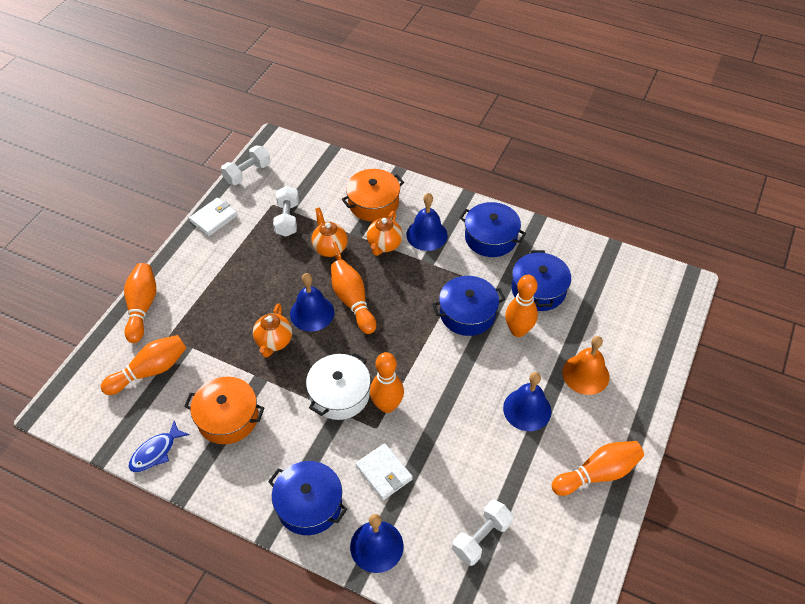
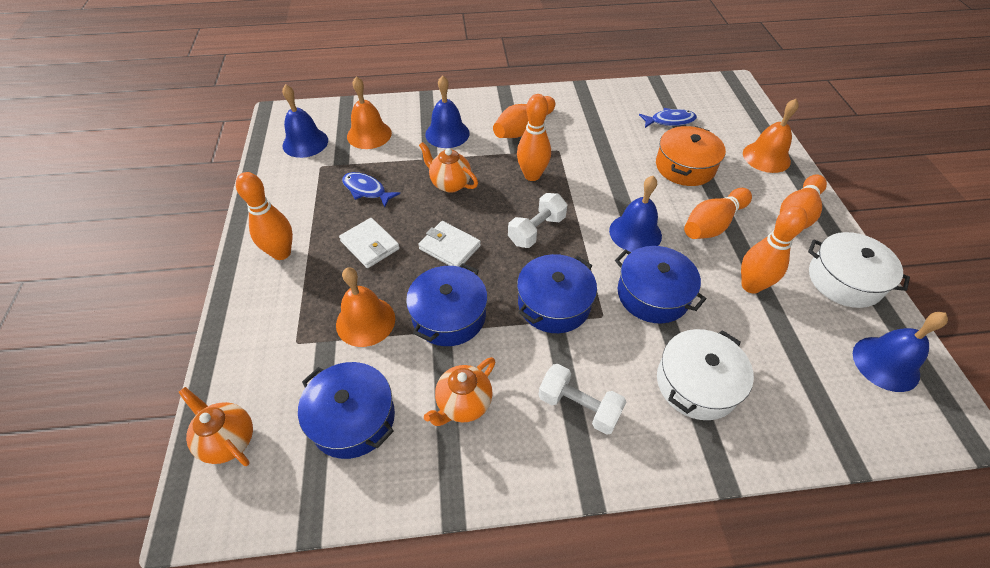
blue fish: 1 -> 2
orange bell: 1 -> 3
orange pot: 2 -> 1
white dumbbell: 3 -> 2
white pot: 1 -> 2

